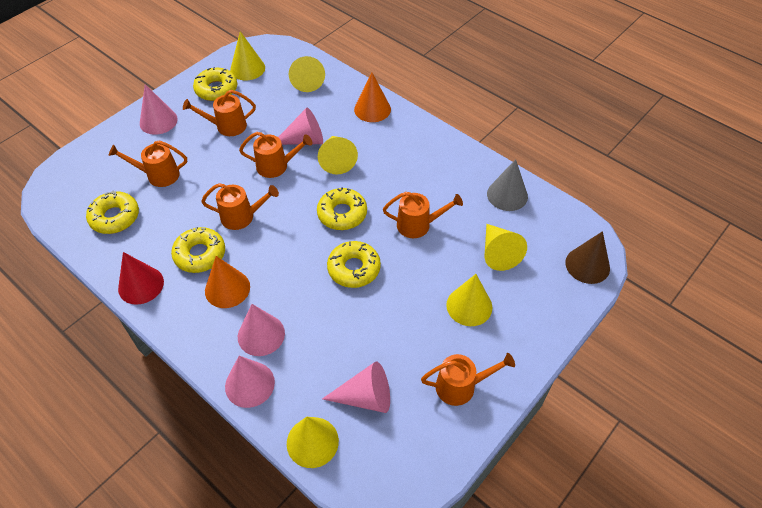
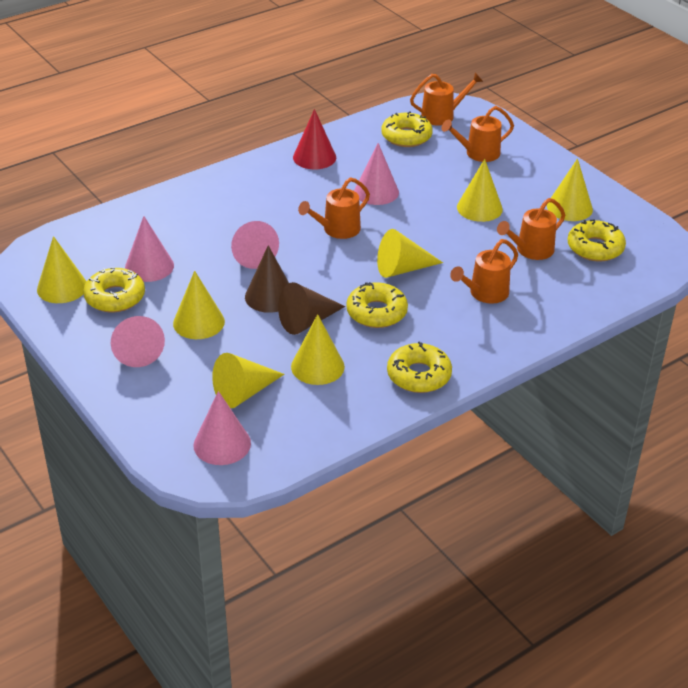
brown cone: 1 -> 2
grey cone: 1 -> 0
orange cone: 2 -> 0
orange watering can: 6 -> 5
yellow cone: 6 -> 7

